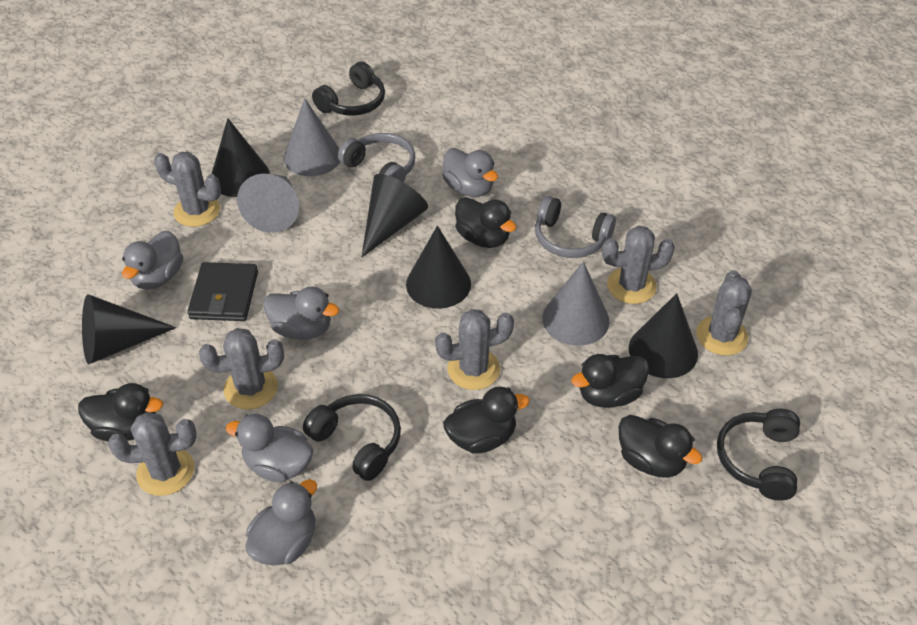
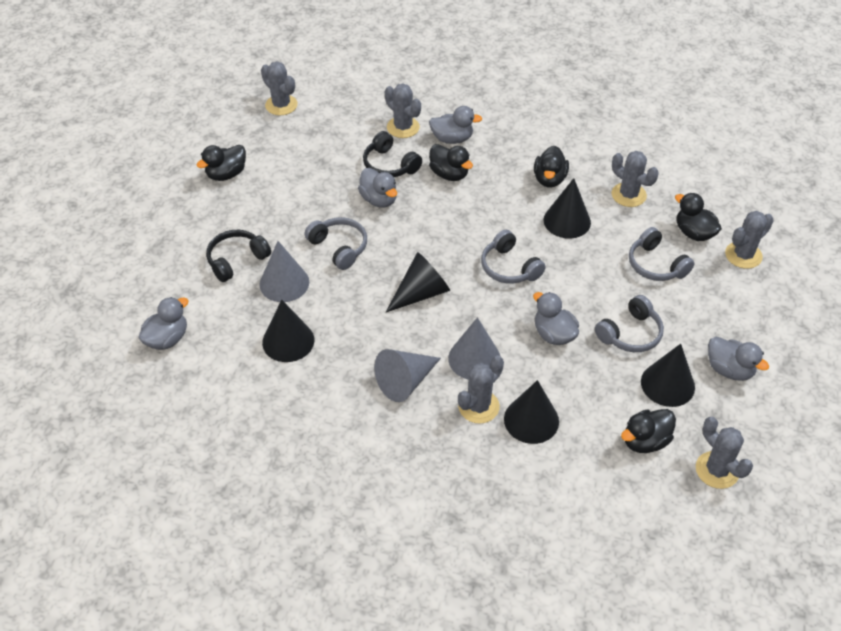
black headphones: 3 -> 2
black wallet: 1 -> 0
grey headphones: 2 -> 4

